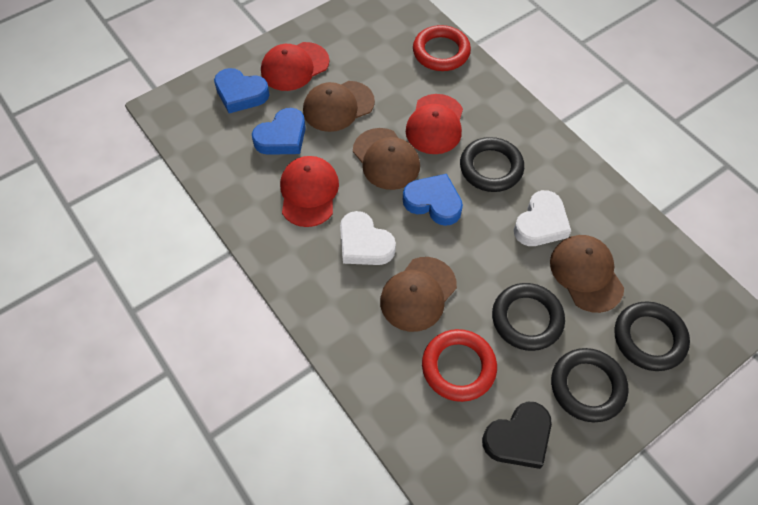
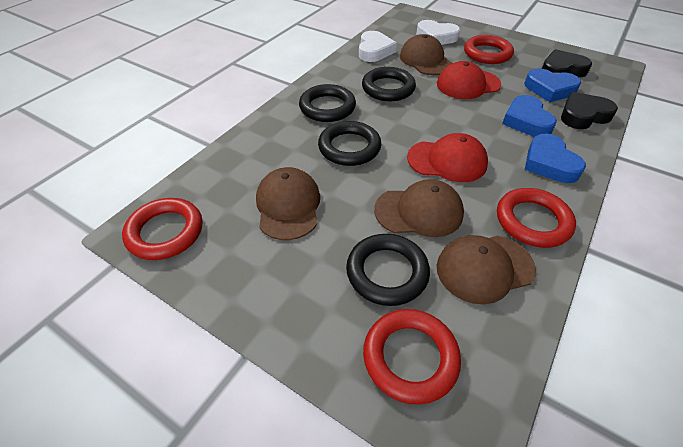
black heart: 1 -> 2
red cap: 3 -> 2
red ring: 2 -> 4

